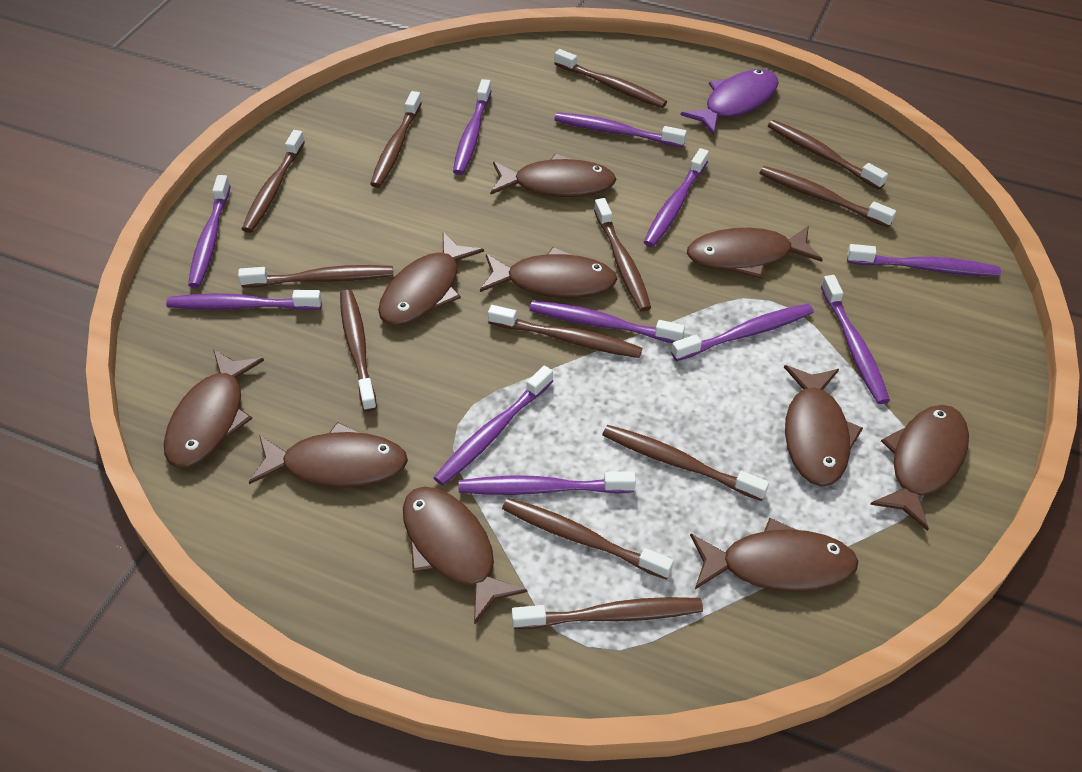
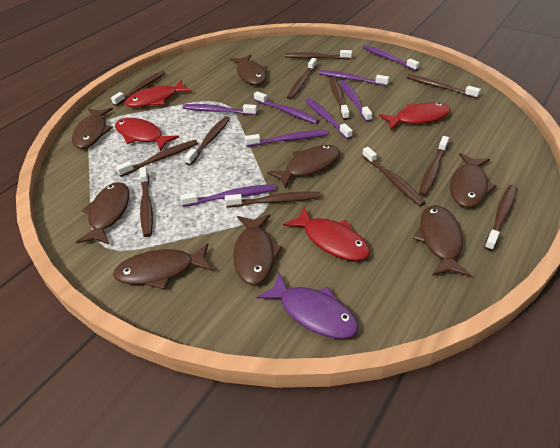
brown fish: 10 -> 8
purple toothbrush: 11 -> 8
red fish: 0 -> 4

